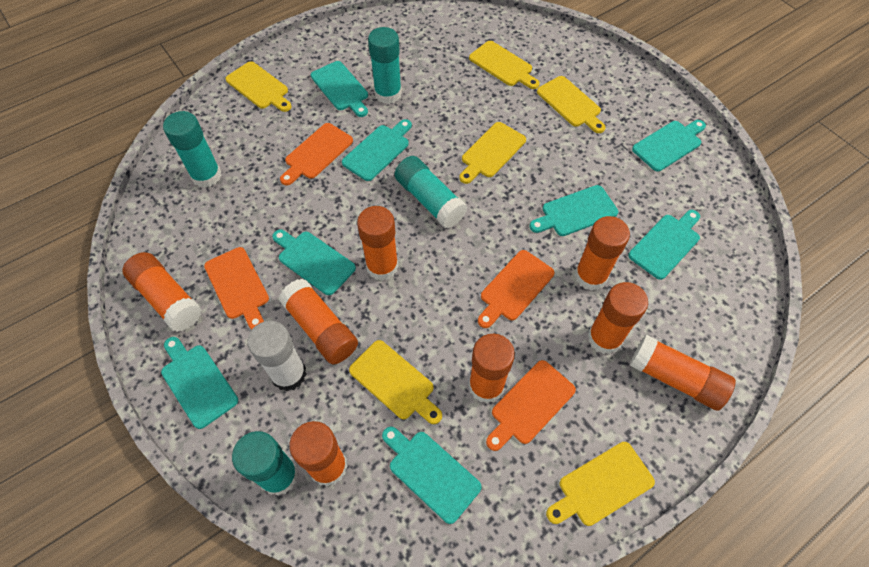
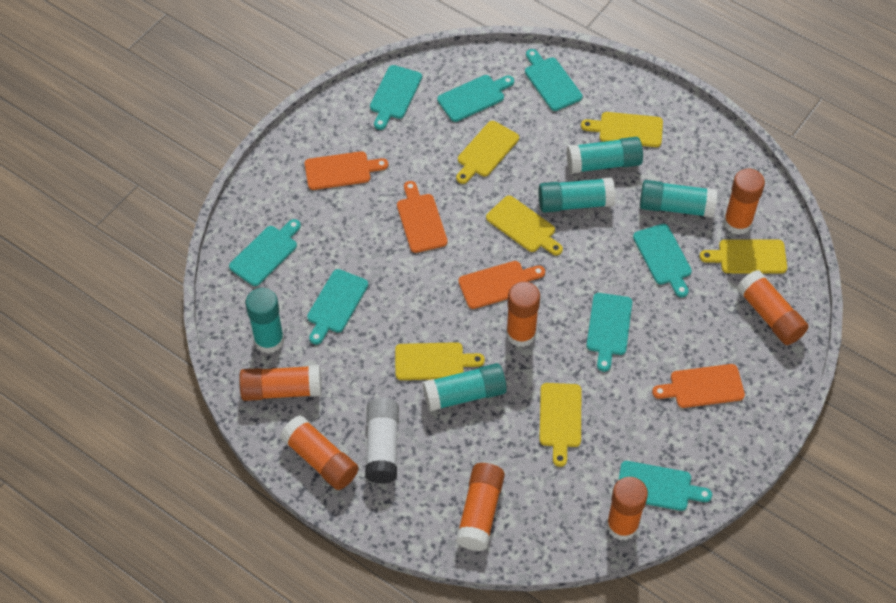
orange glue stick: 8 -> 7
turquoise glue stick: 4 -> 5

